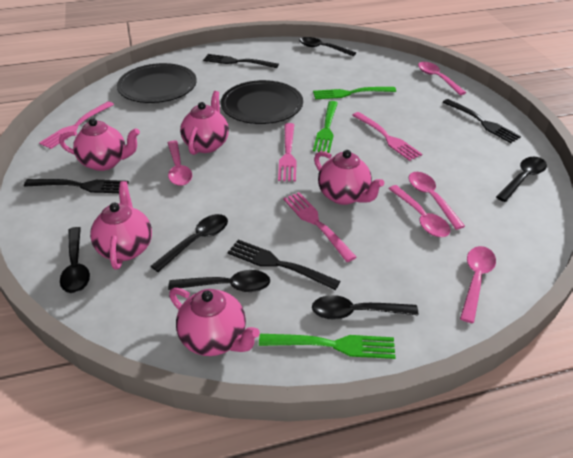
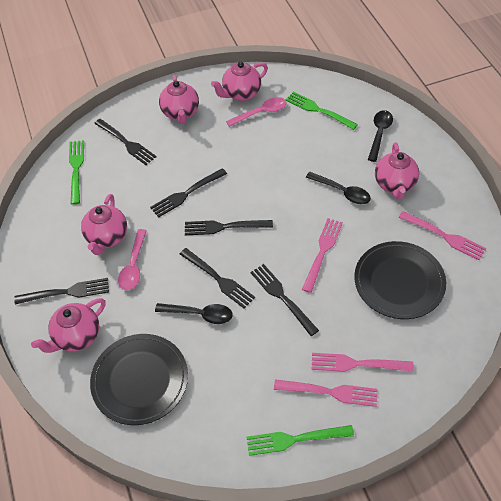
black fork: 4 -> 6
black spoon: 6 -> 3
pink spoon: 5 -> 2

